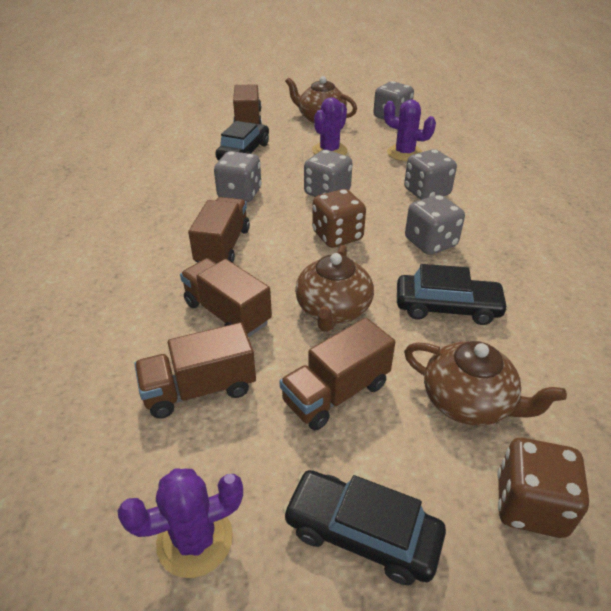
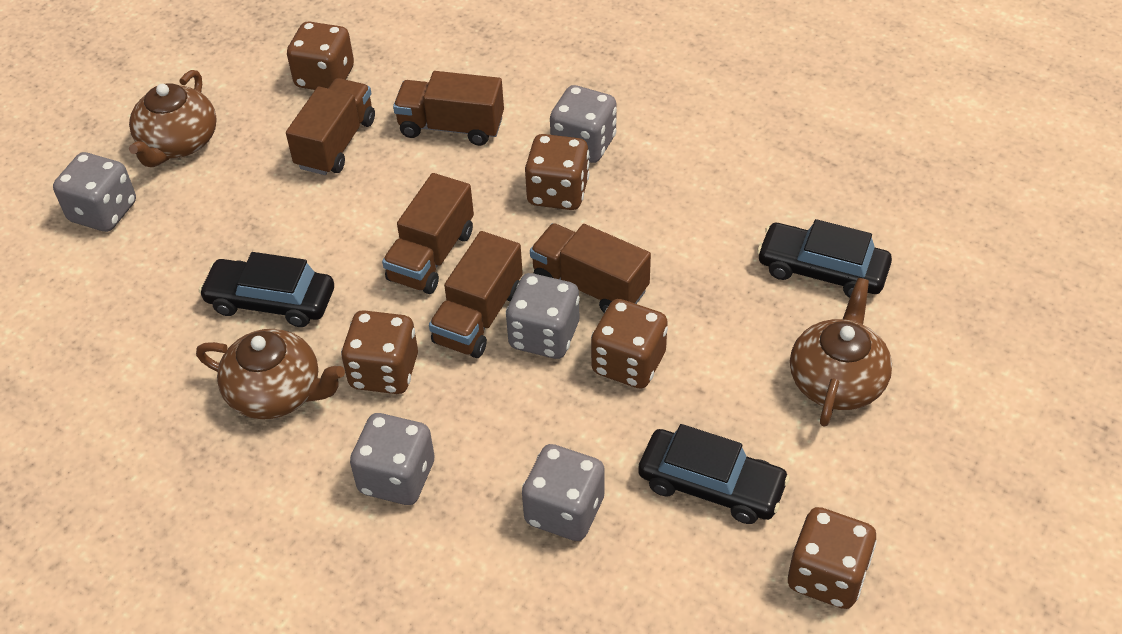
brown dice: 2 -> 5
purple cactus: 3 -> 0

